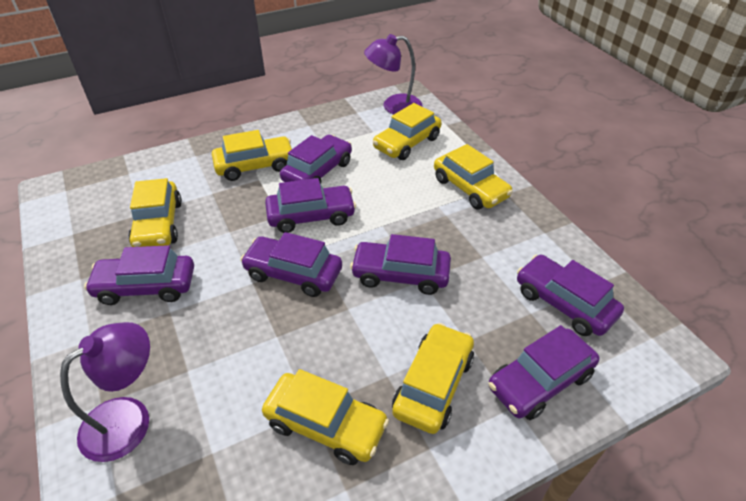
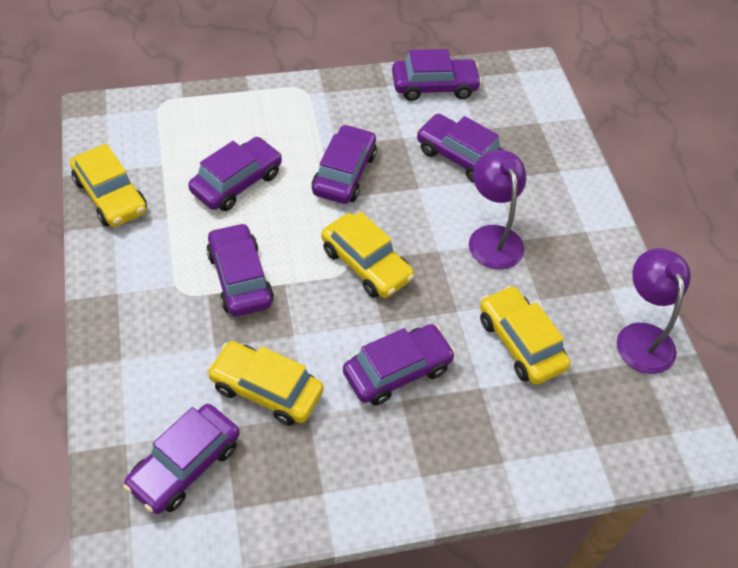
yellow car: 6 -> 4

